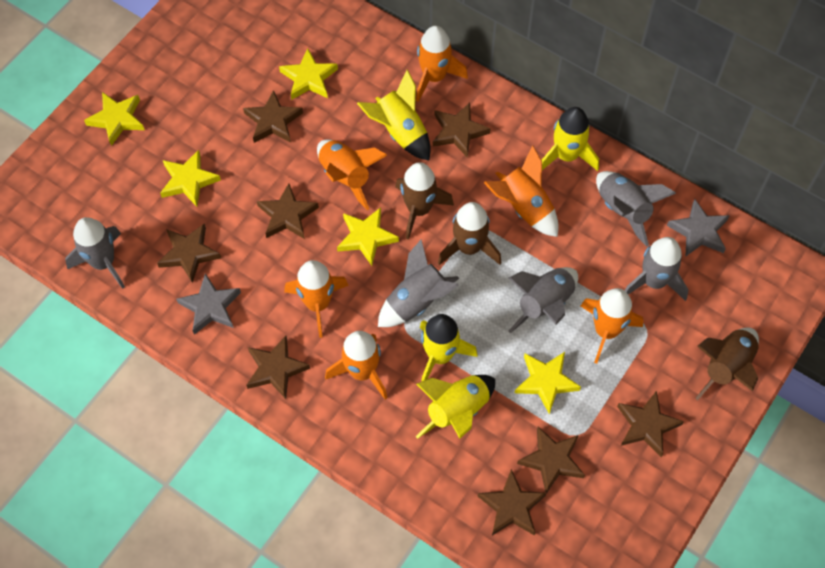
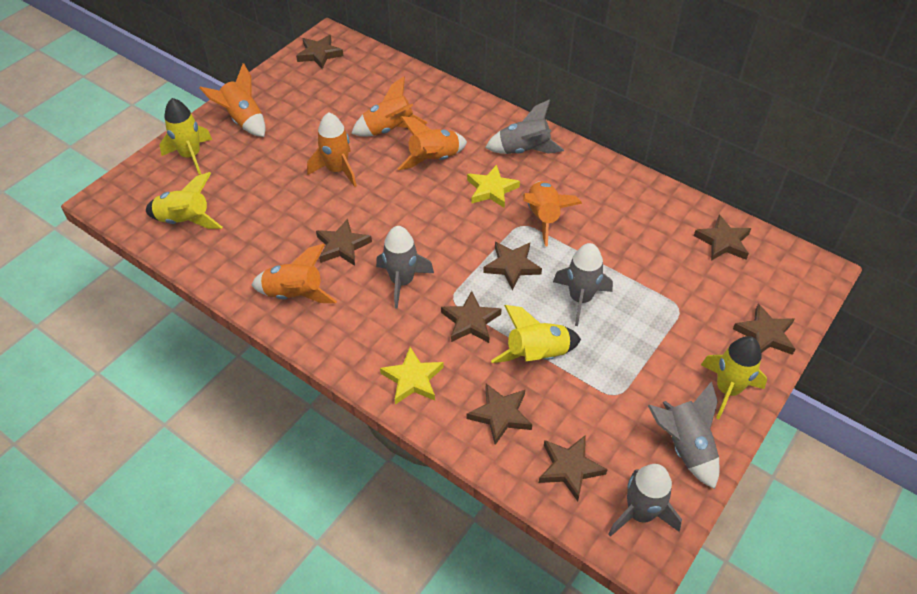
brown rocket: 3 -> 0
grey star: 2 -> 0
yellow star: 5 -> 2

